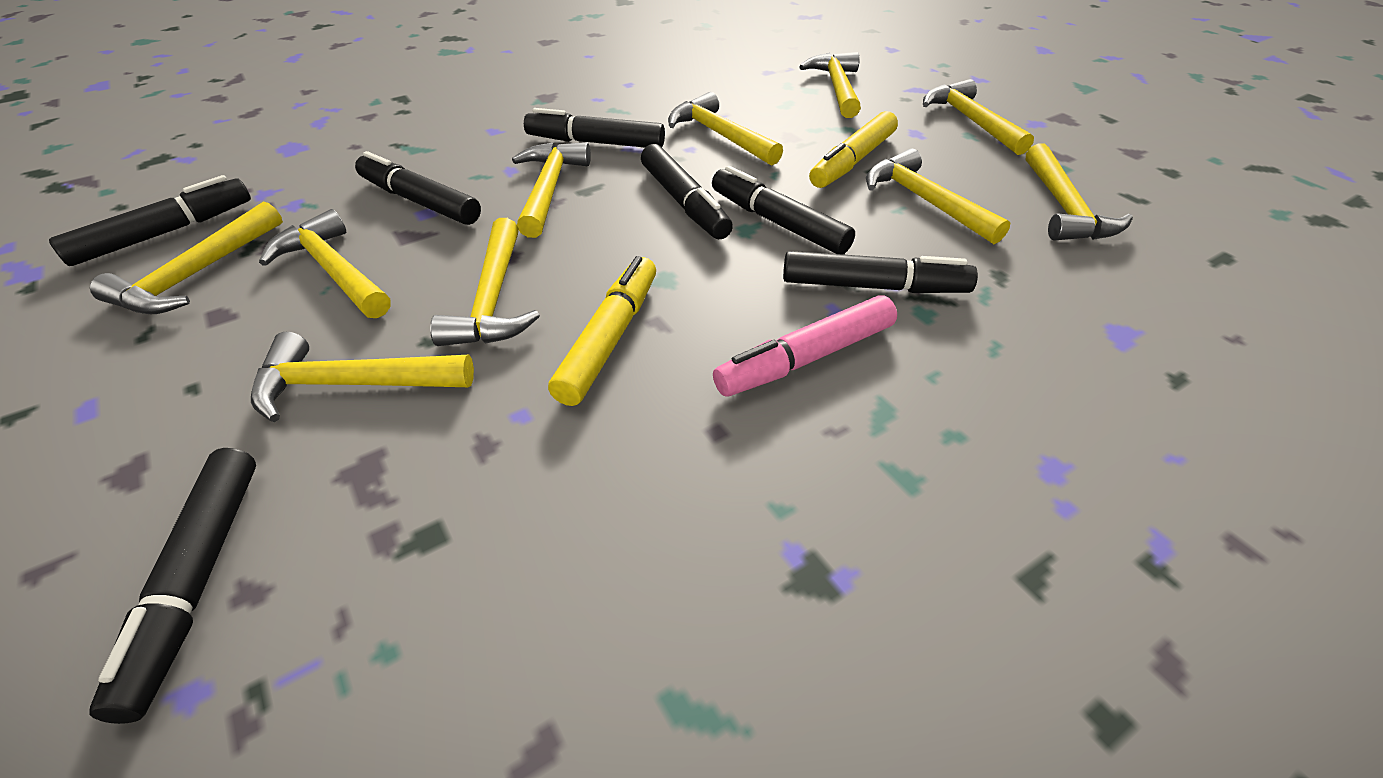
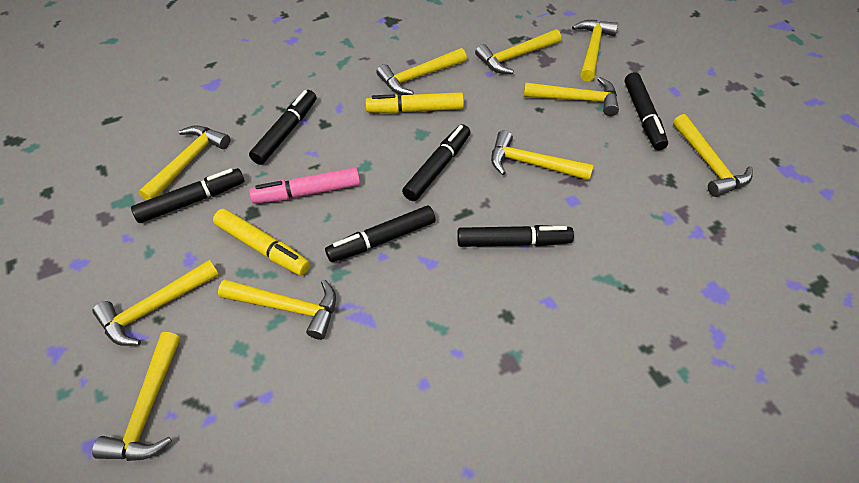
black marker: 7 -> 6

